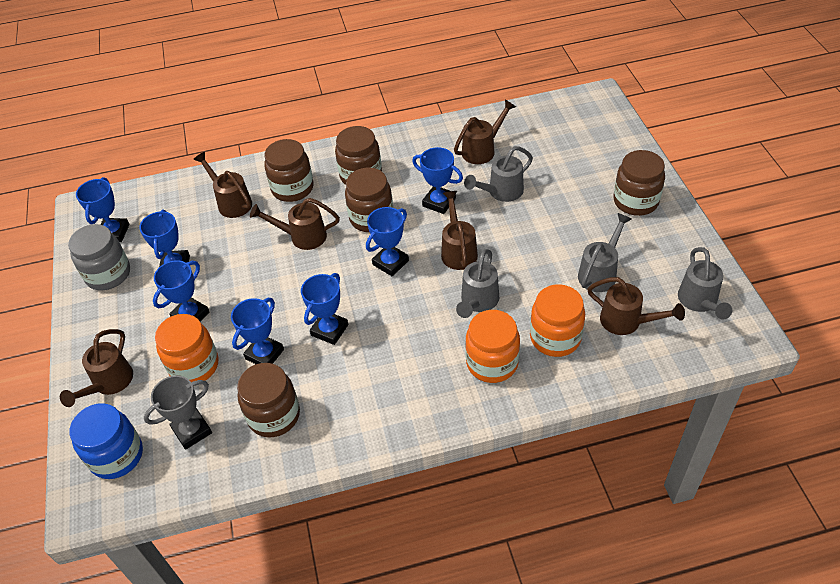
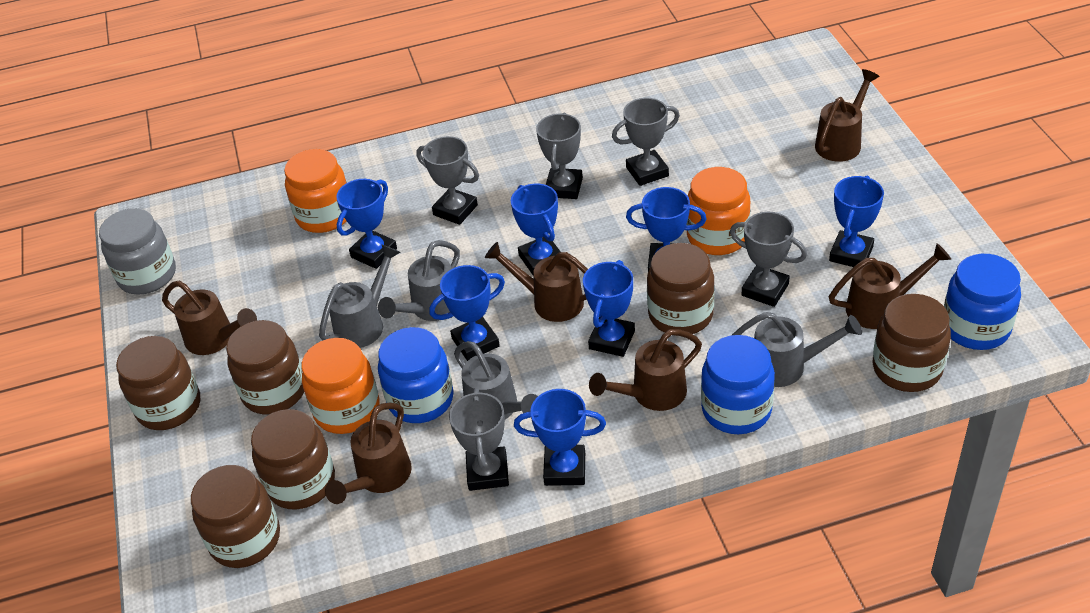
blue jar: 1 -> 3
brown jar: 5 -> 6
grey trophy: 1 -> 5

